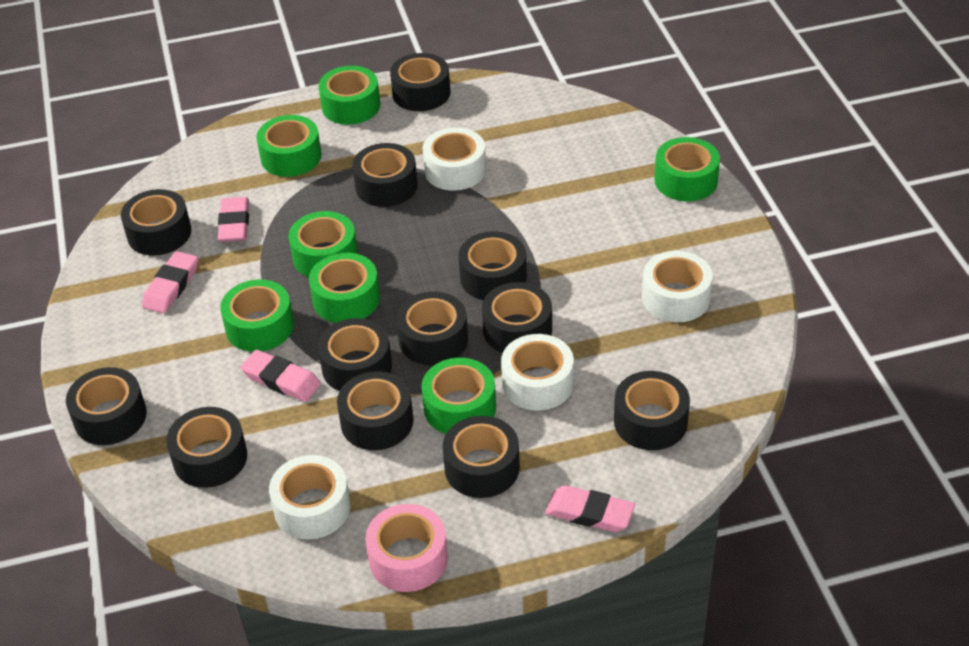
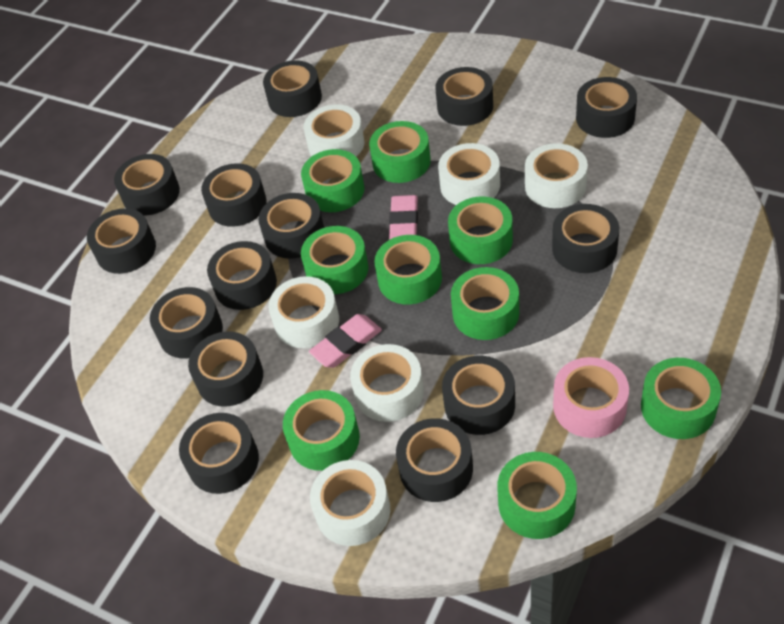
black tape: 12 -> 14
green tape: 7 -> 9
pink eraser: 4 -> 2
white tape: 4 -> 6

